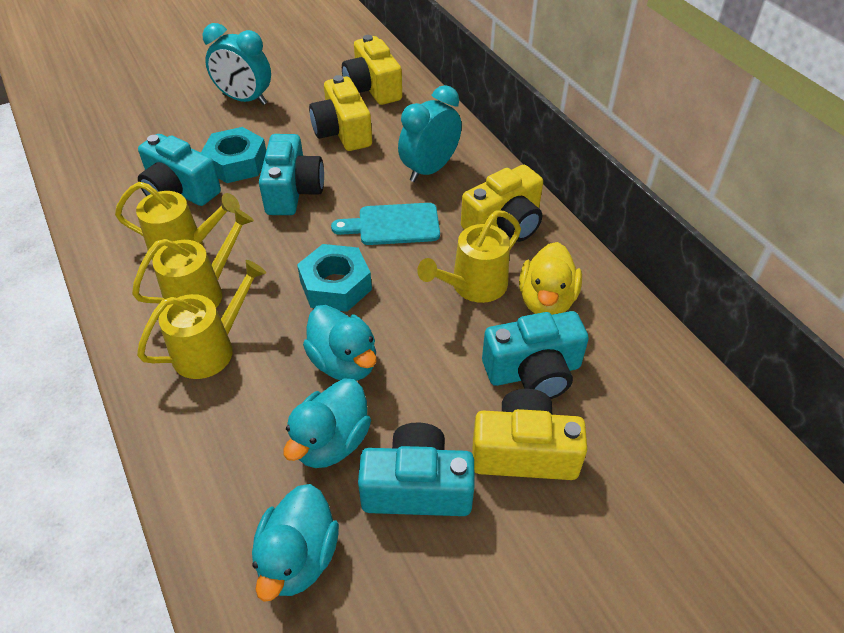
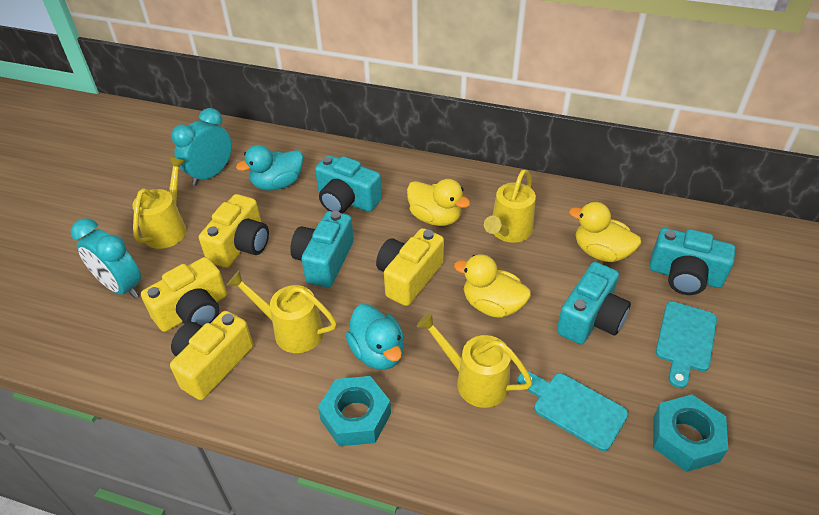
turquoise cutting board: 1 -> 2
turquoise duck: 3 -> 2
yellow duck: 1 -> 3

